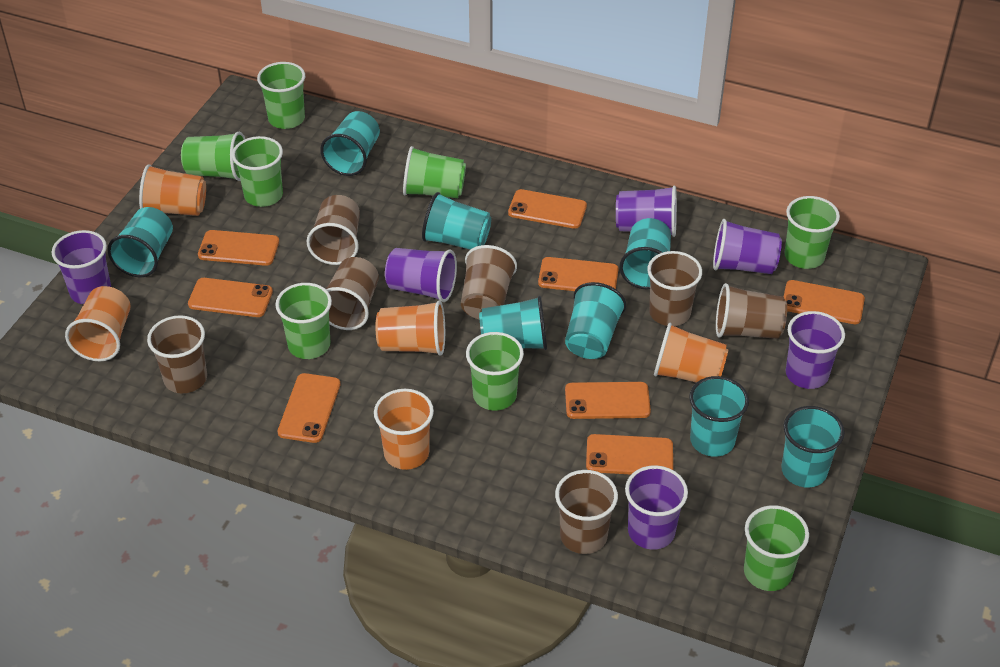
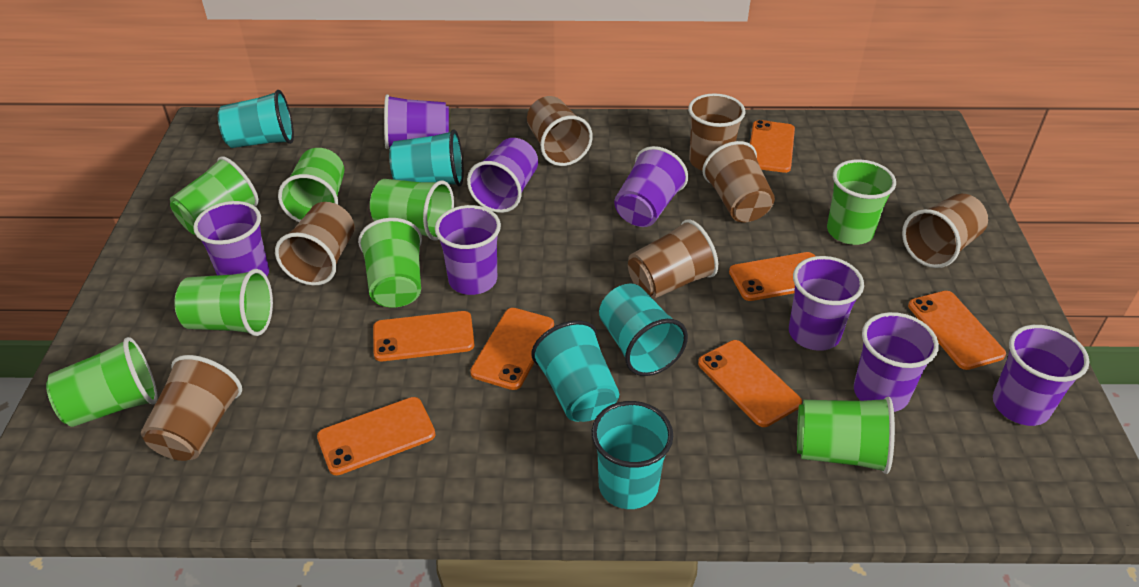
orange cup: 5 -> 0
orange phone: 8 -> 7
purple cup: 6 -> 8
turquoise cup: 8 -> 5

